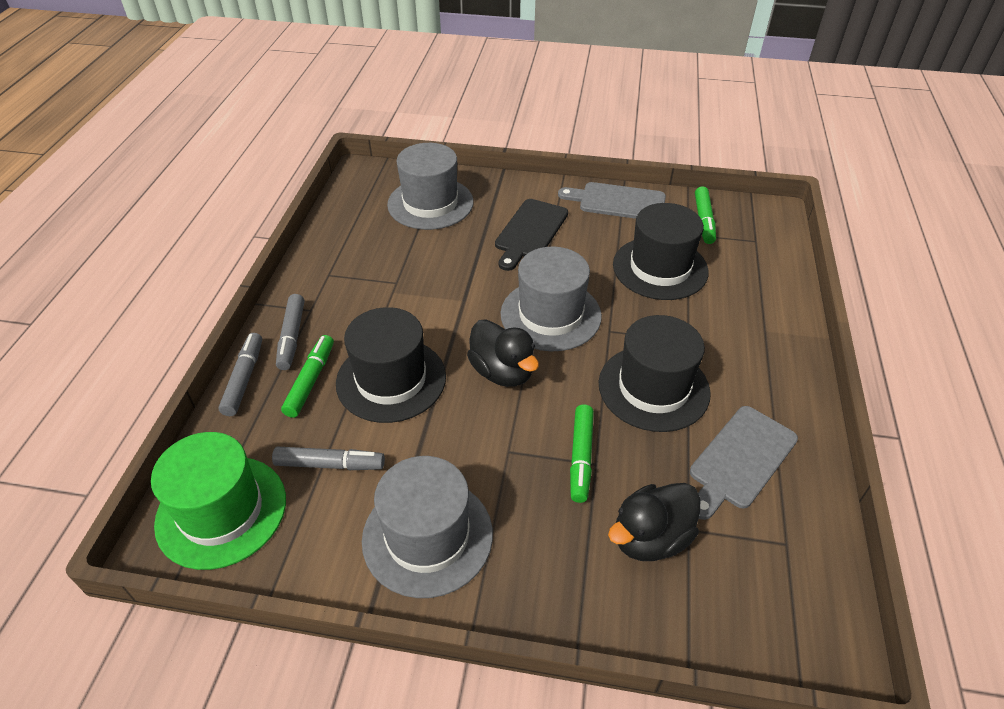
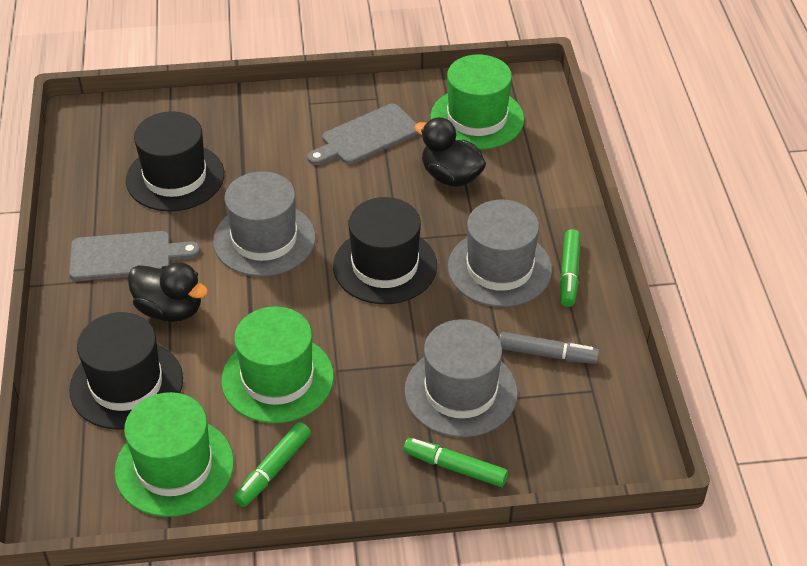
black cutting board: 1 -> 0
green hat: 1 -> 3
grey marker: 3 -> 1

